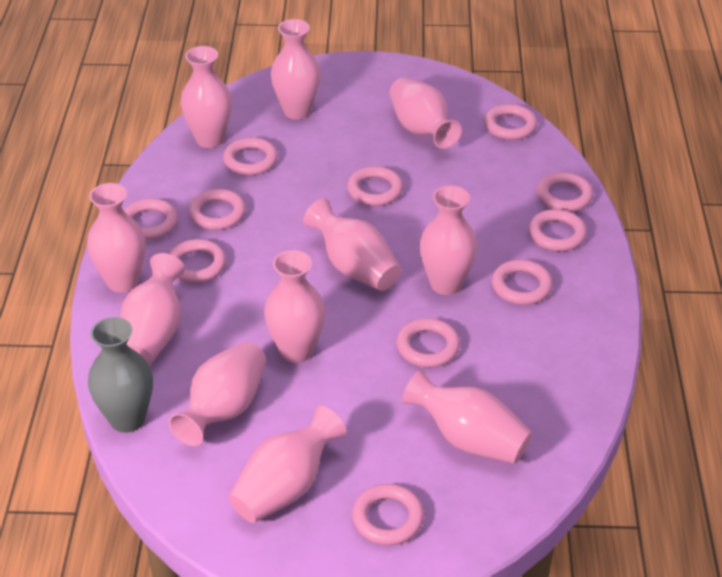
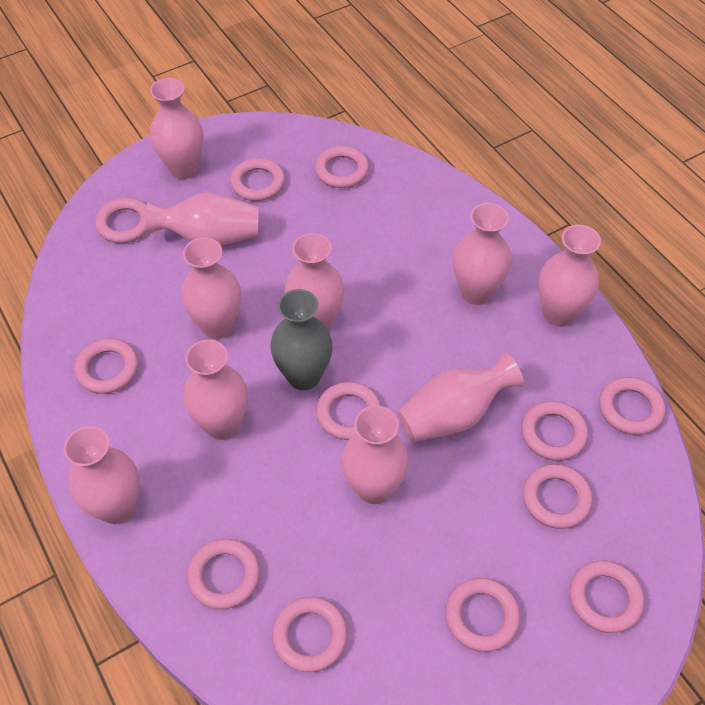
pink ring: 11 -> 12
pink vase: 11 -> 10

